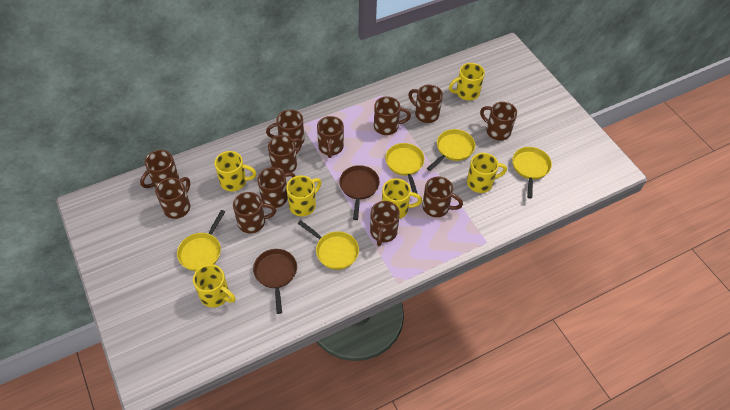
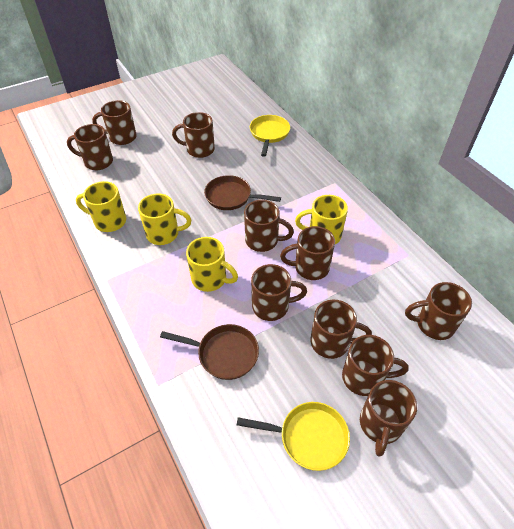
brown mug: 12 -> 10
yellow mug: 6 -> 4
yellow pan: 5 -> 2

